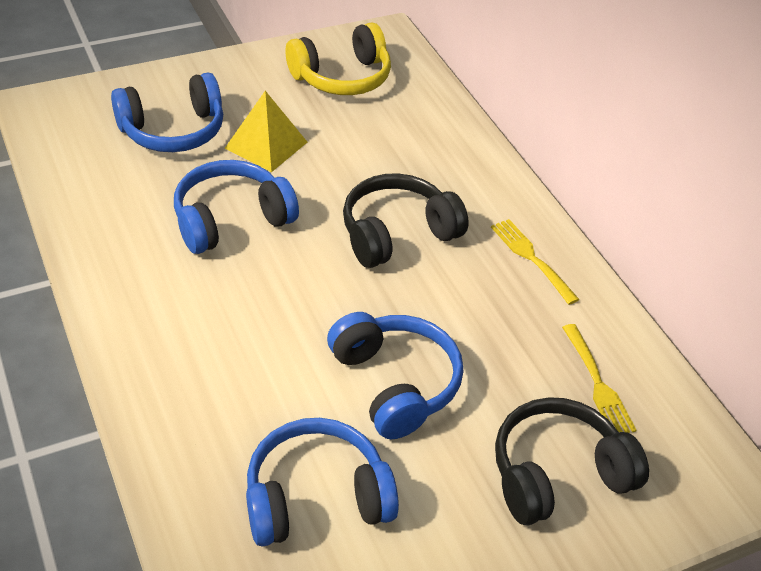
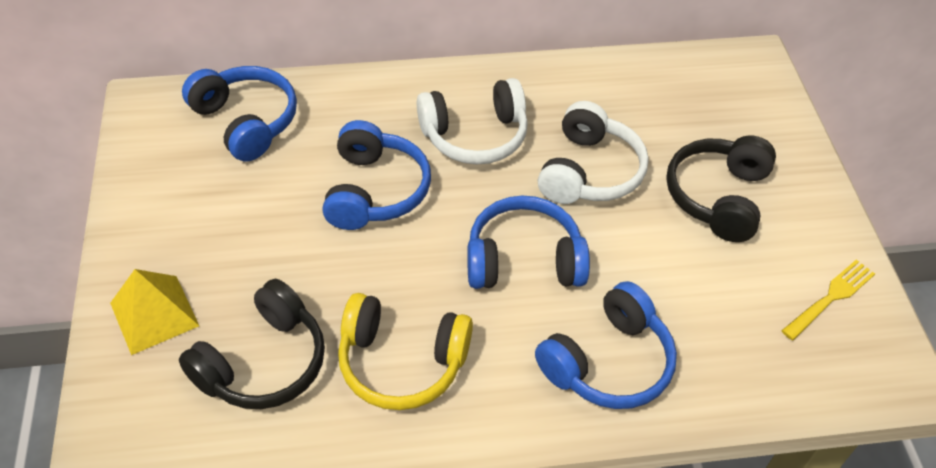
white headphones: 0 -> 2
yellow fork: 2 -> 1

